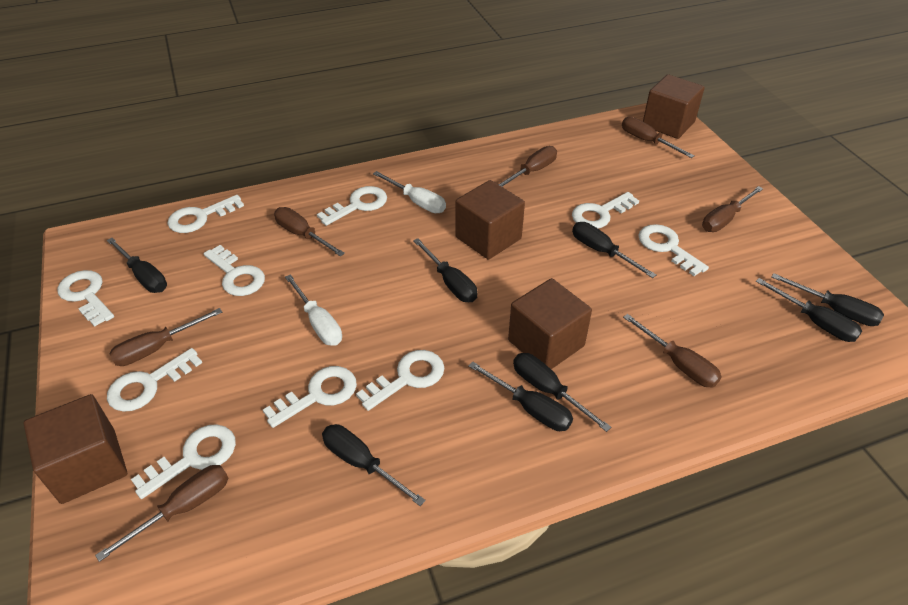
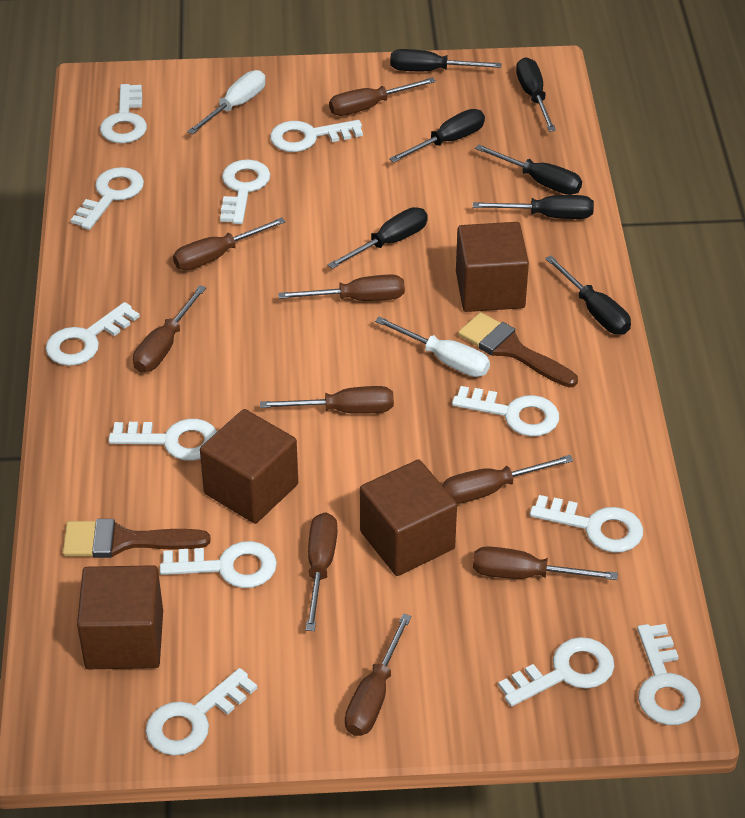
black screwdriver: 8 -> 7
brown brush: 0 -> 2
brown screwdriver: 7 -> 9
white key: 10 -> 12

